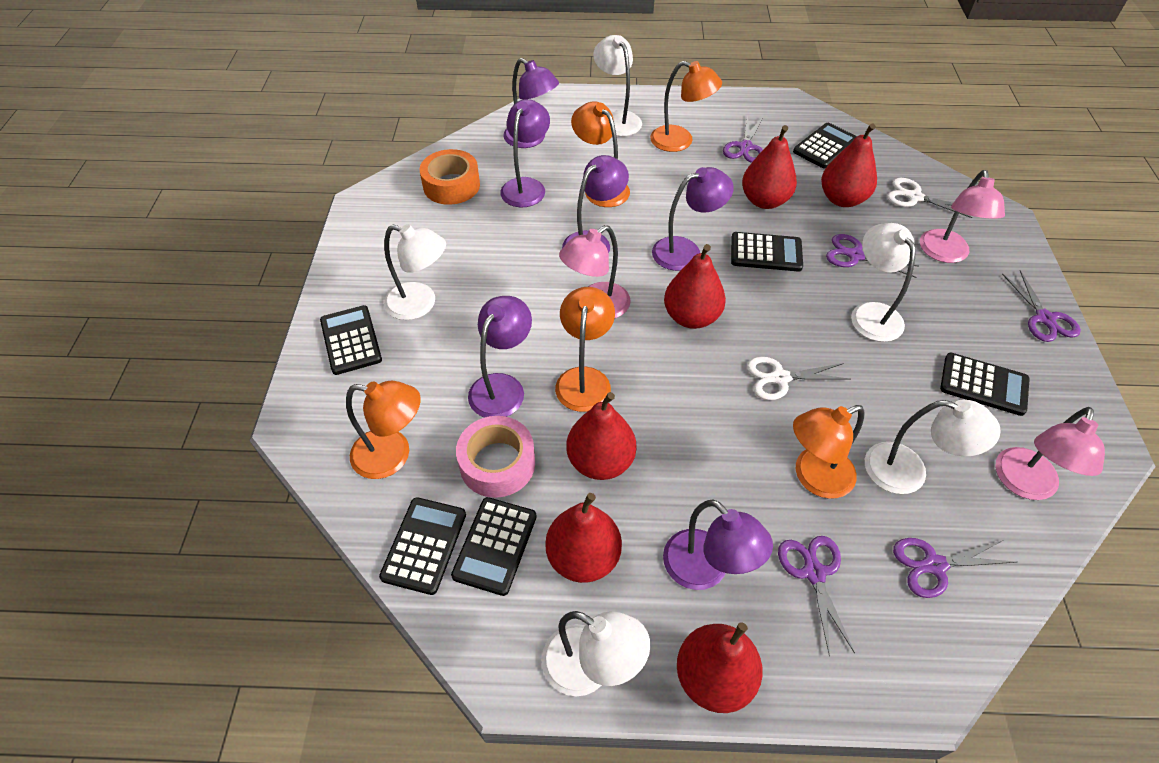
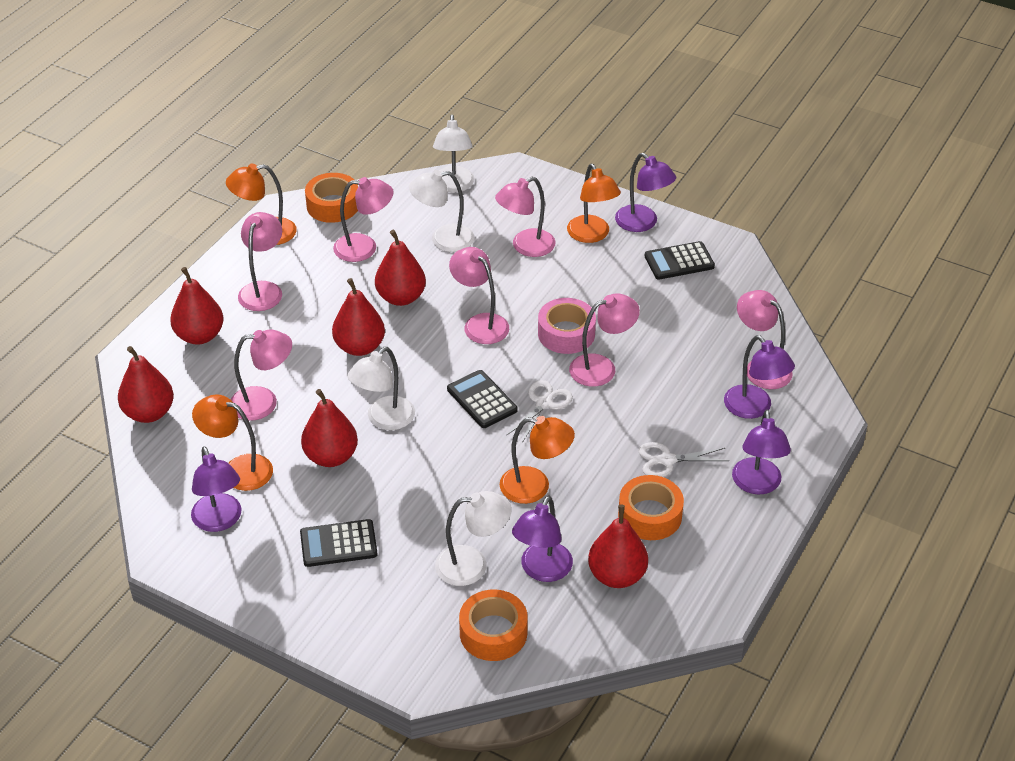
black calculator: 6 -> 3
orange lamp: 5 -> 4
orange tape: 1 -> 3
pink lamp: 3 -> 7
purple lamp: 6 -> 5
purple scissors: 5 -> 0
white lamp: 5 -> 4

